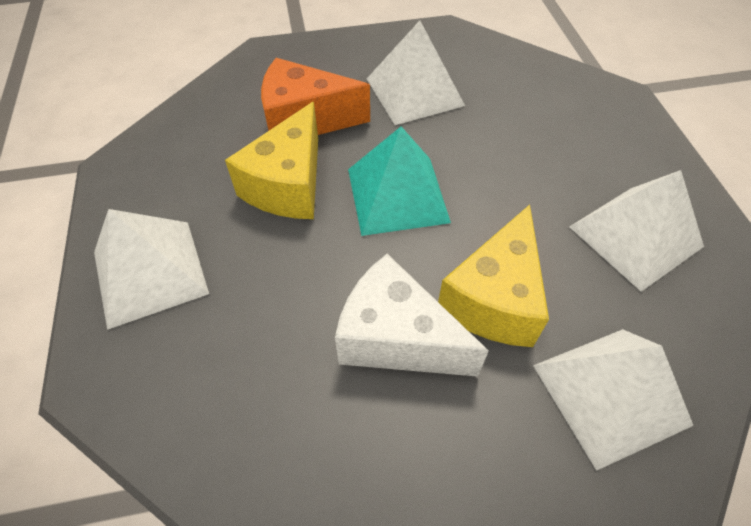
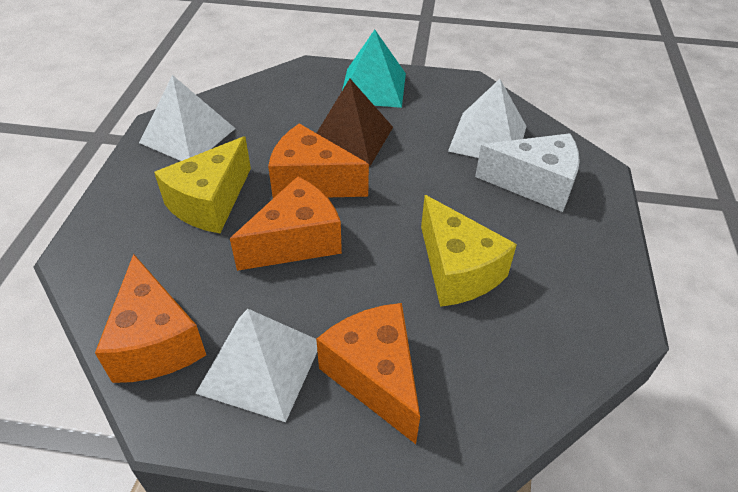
brown pyramid: 0 -> 1
orange cheese: 1 -> 4
white pyramid: 4 -> 3

